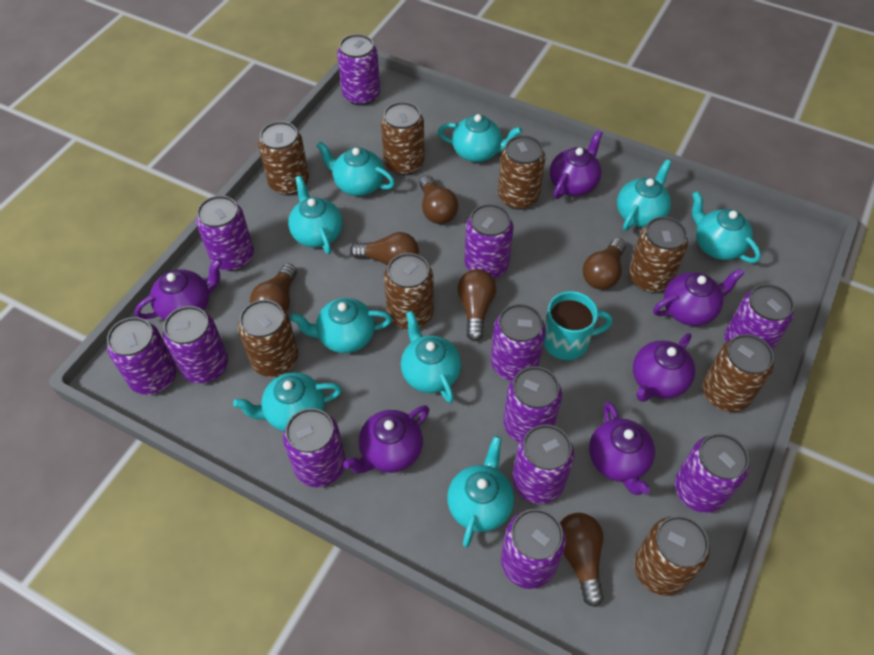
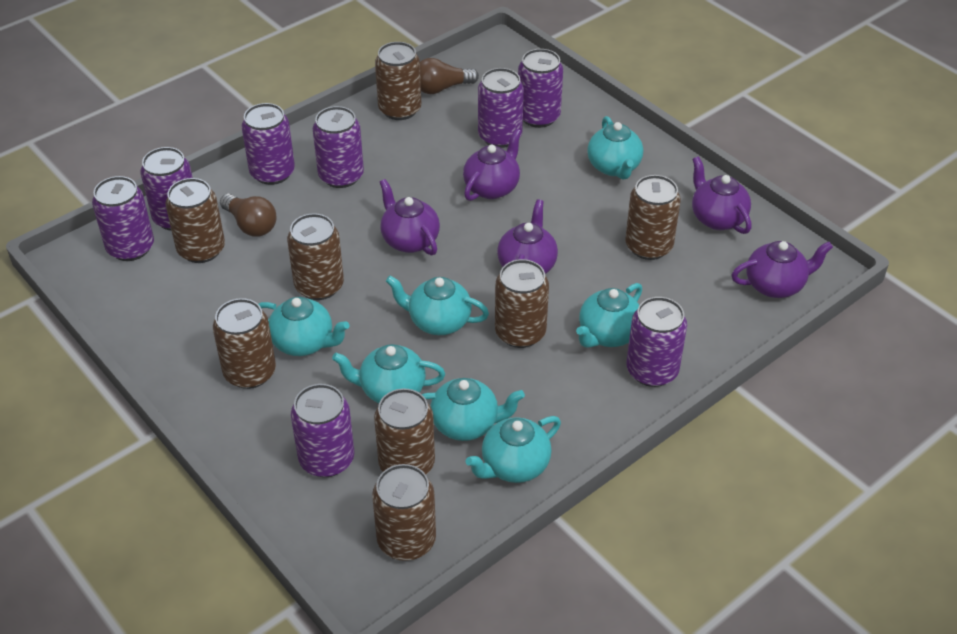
brown light bulb: 6 -> 2
purple can: 12 -> 8
purple teapot: 6 -> 5
turquoise mug: 1 -> 0
turquoise teapot: 9 -> 7

